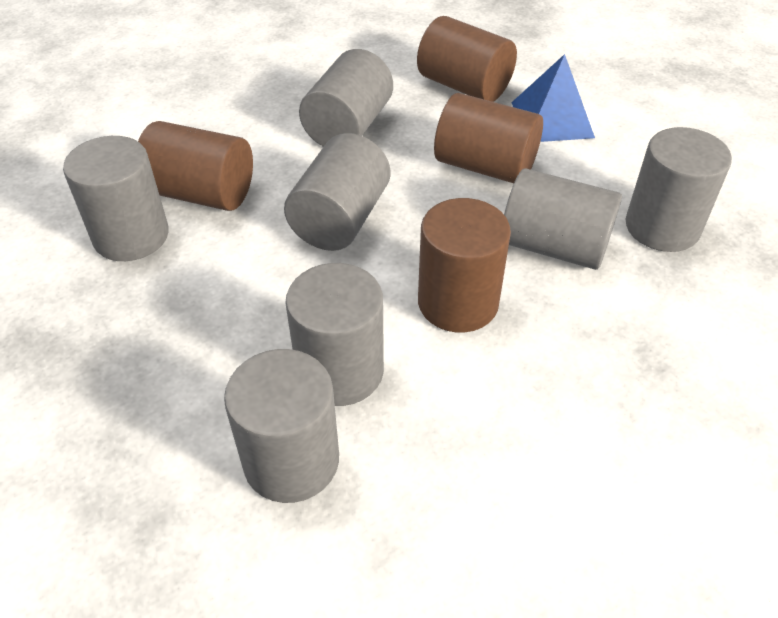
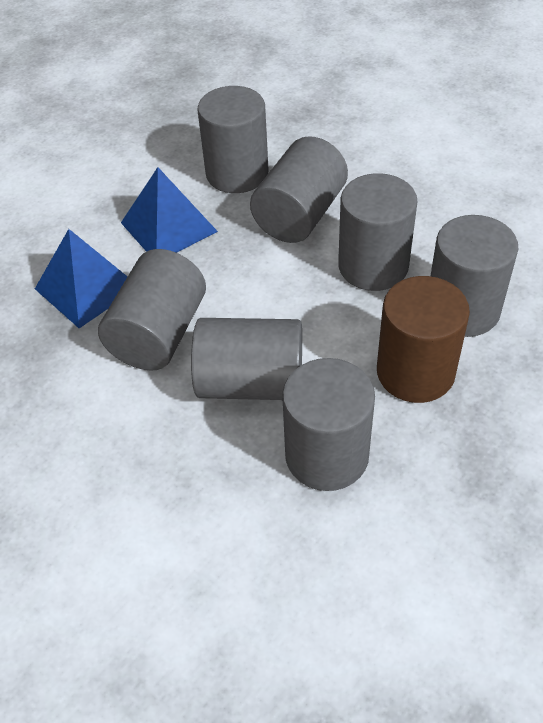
blue pyramid: 1 -> 2
brown cylinder: 4 -> 1

